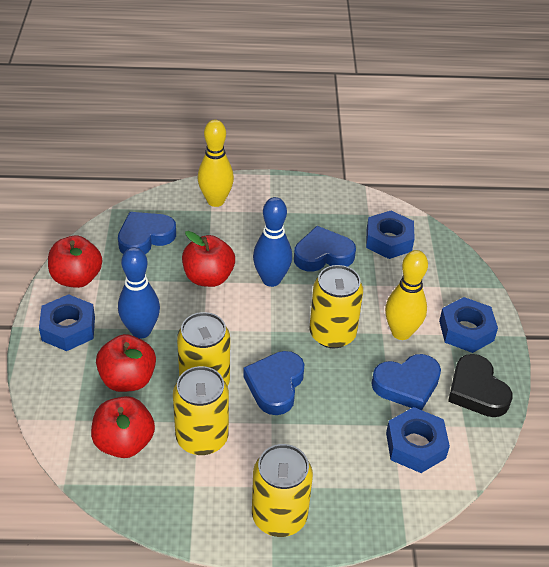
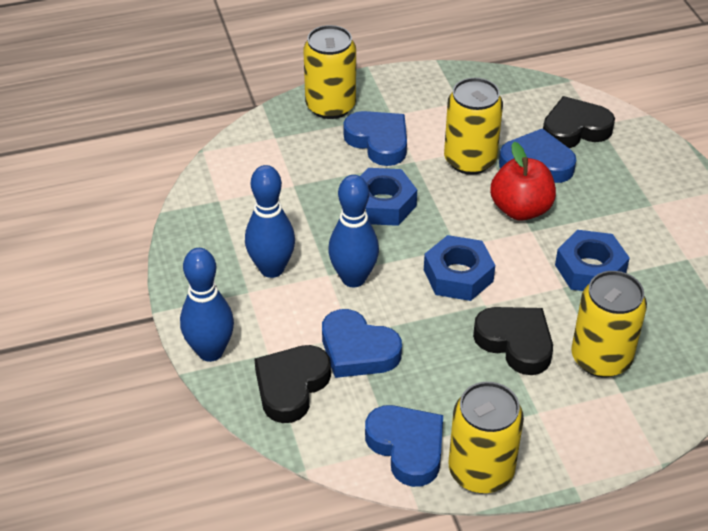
black heart: 1 -> 3
blue bowling pin: 2 -> 3
blue nut: 4 -> 3
red apple: 4 -> 1
yellow bowling pin: 2 -> 0

